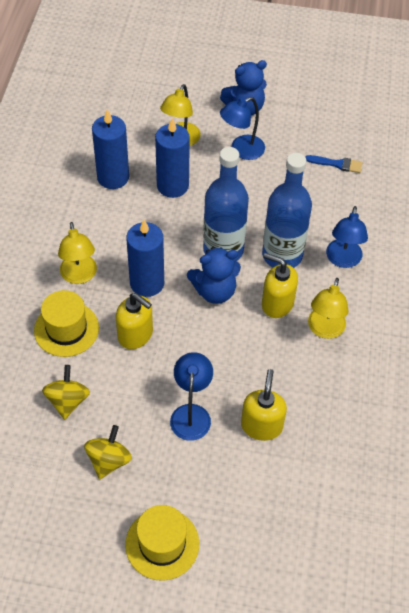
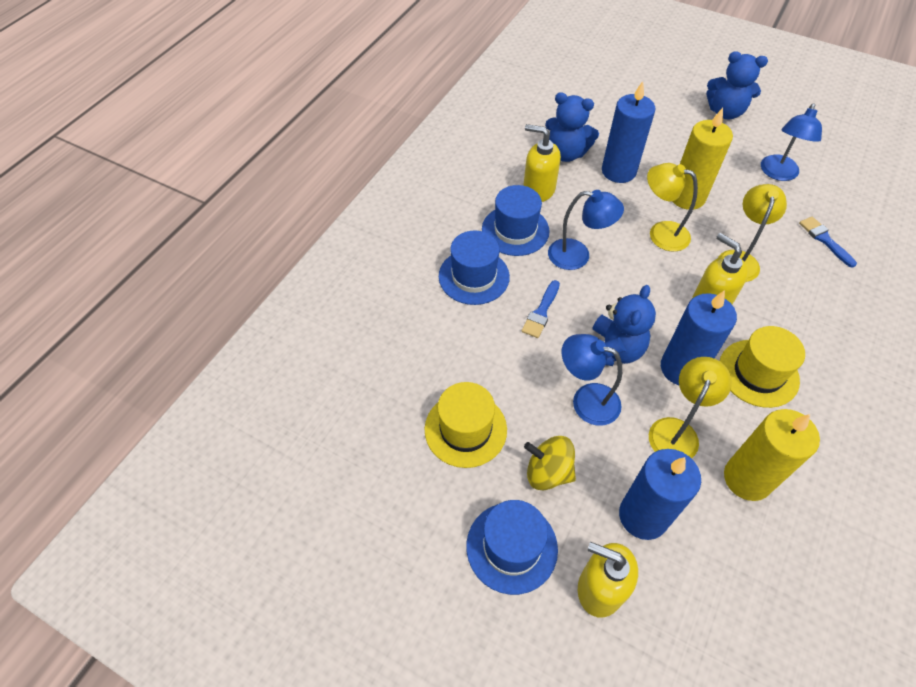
blue bottle: 2 -> 0
blue brush: 1 -> 2
blue hat: 0 -> 3
blue teddy bear: 2 -> 3
yellow candle: 0 -> 2
yellow spinning top: 2 -> 1

